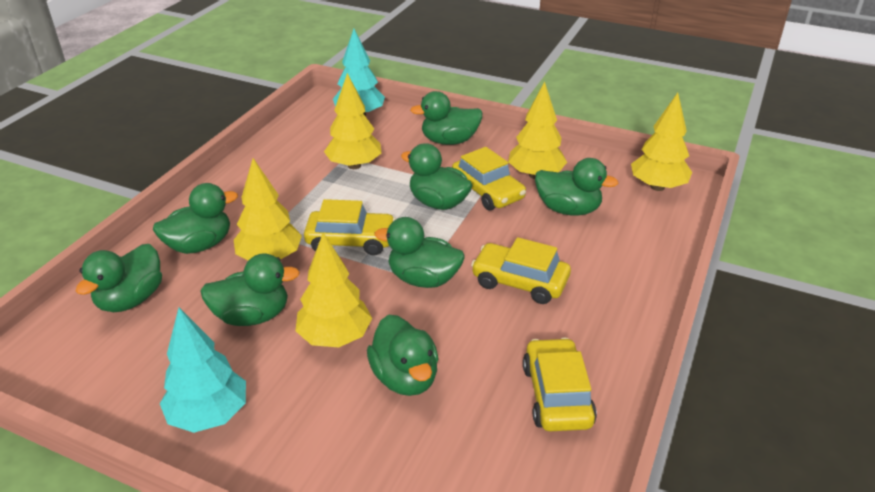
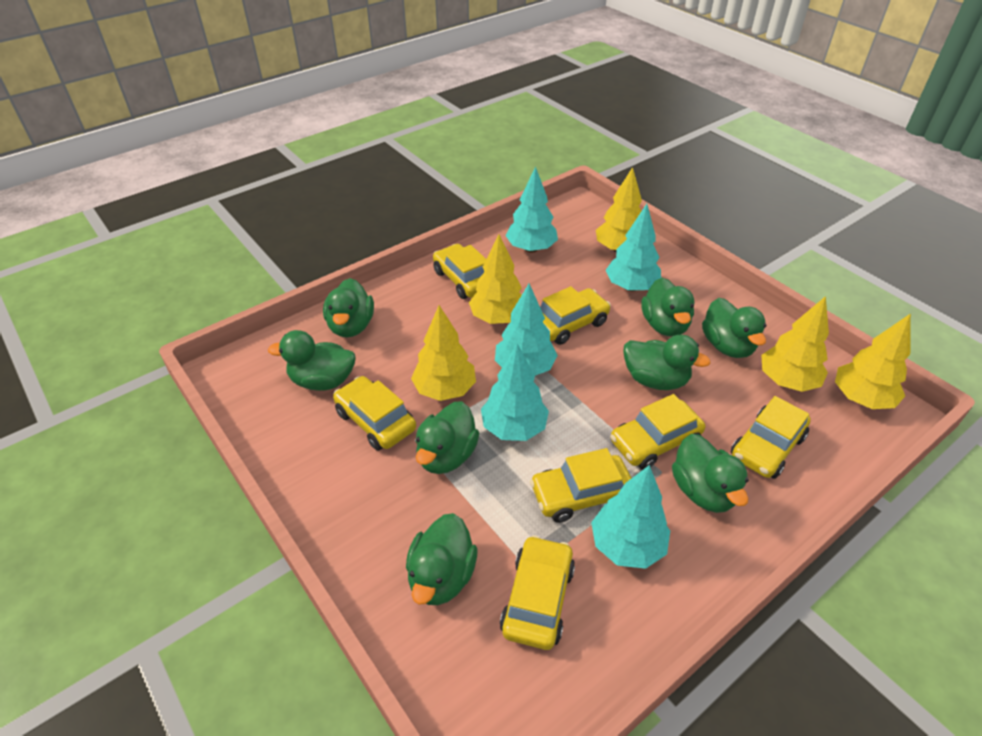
turquoise tree: 2 -> 5
yellow car: 4 -> 7

